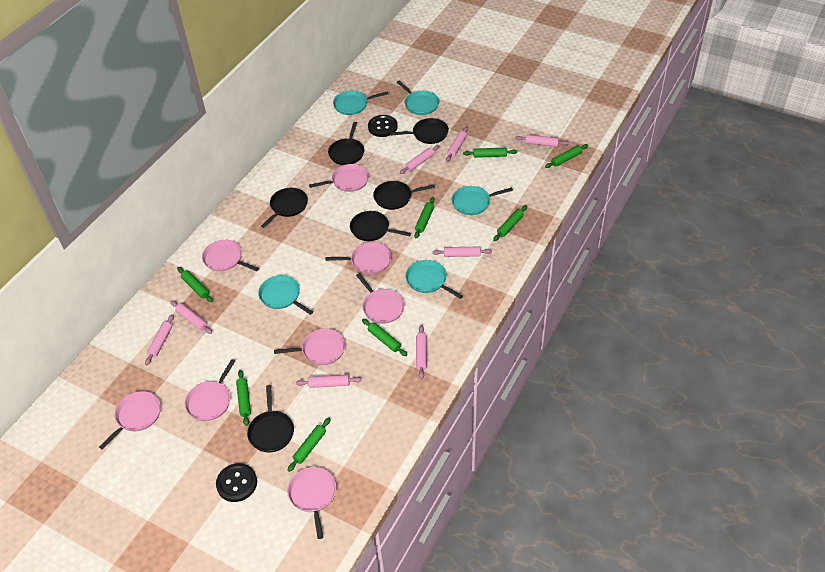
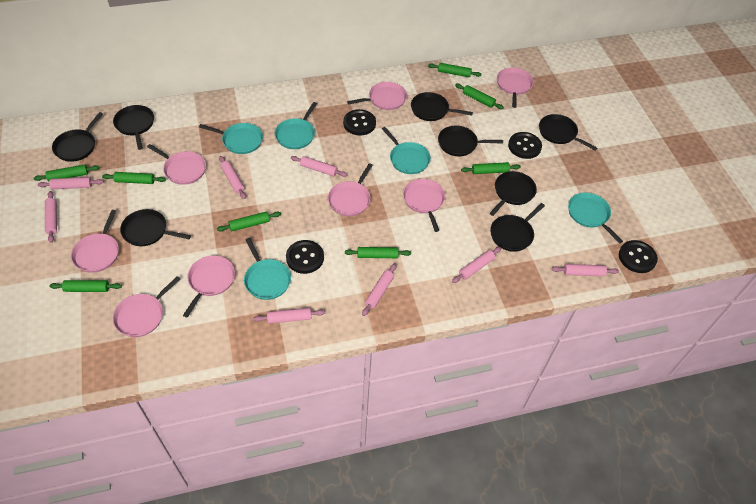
black button: 2 -> 4
black pan: 6 -> 8

